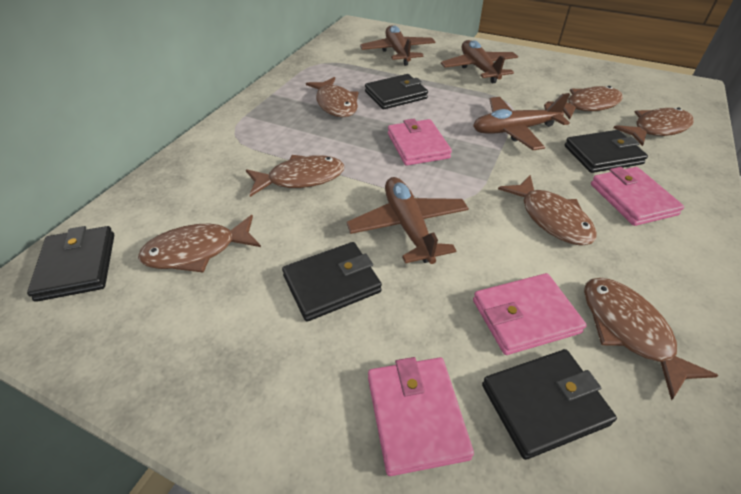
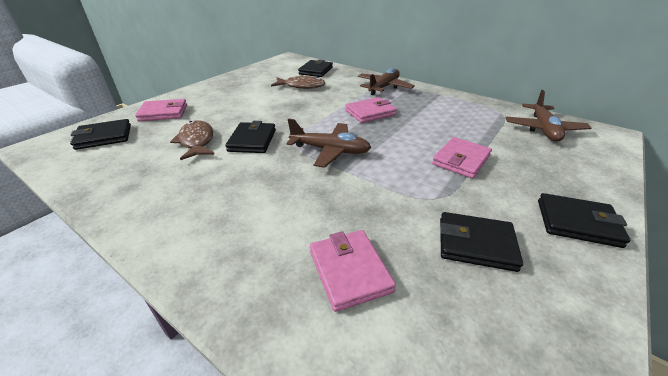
brown fish: 7 -> 2
brown plane: 4 -> 3

